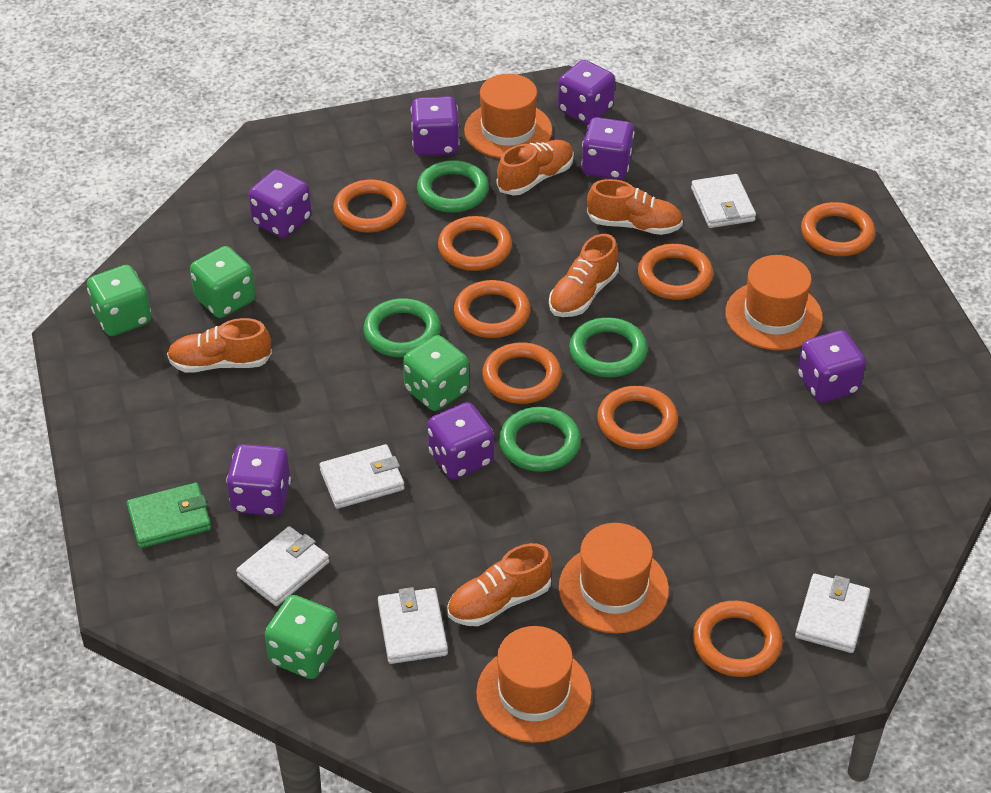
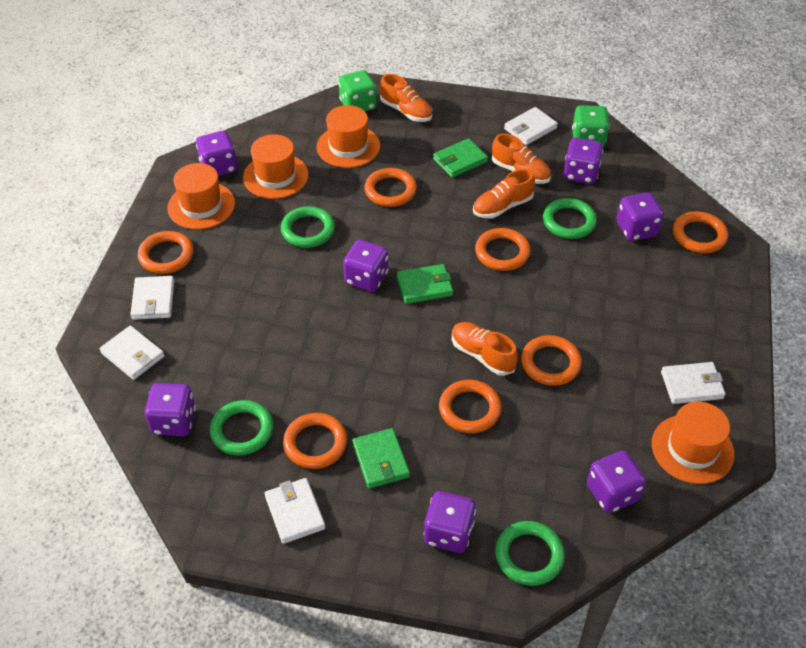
green dice: 4 -> 2
green wallet: 1 -> 3
orange ring: 8 -> 7
orange shoe: 5 -> 4

